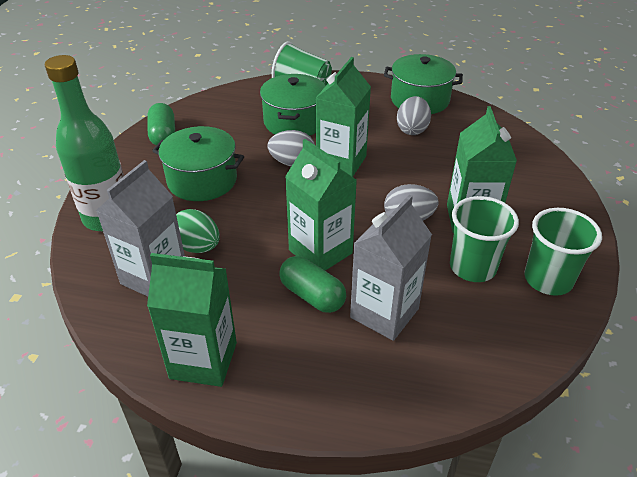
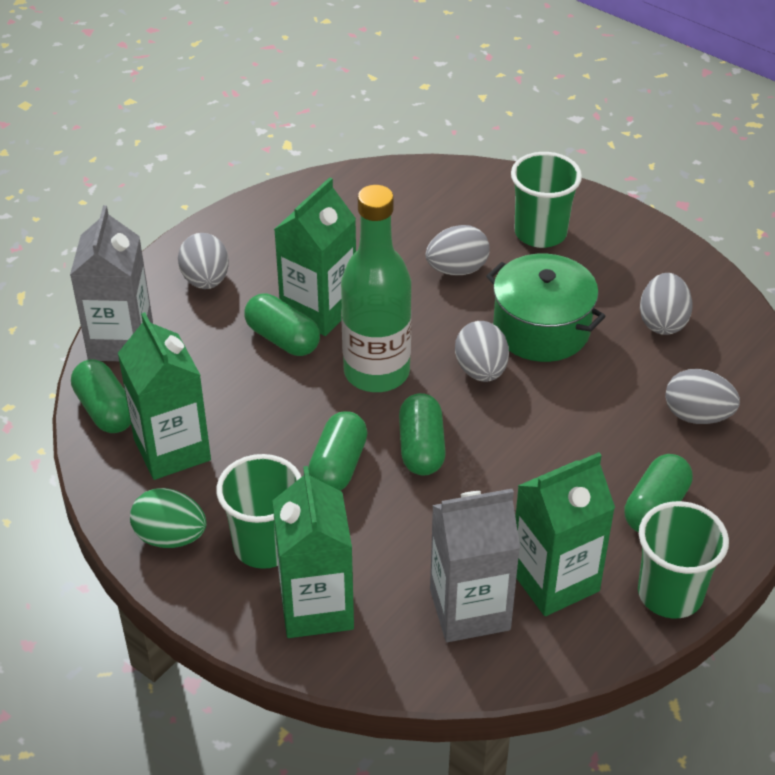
green capsule: 2 -> 5
green pot: 3 -> 1
grey egg: 3 -> 5

